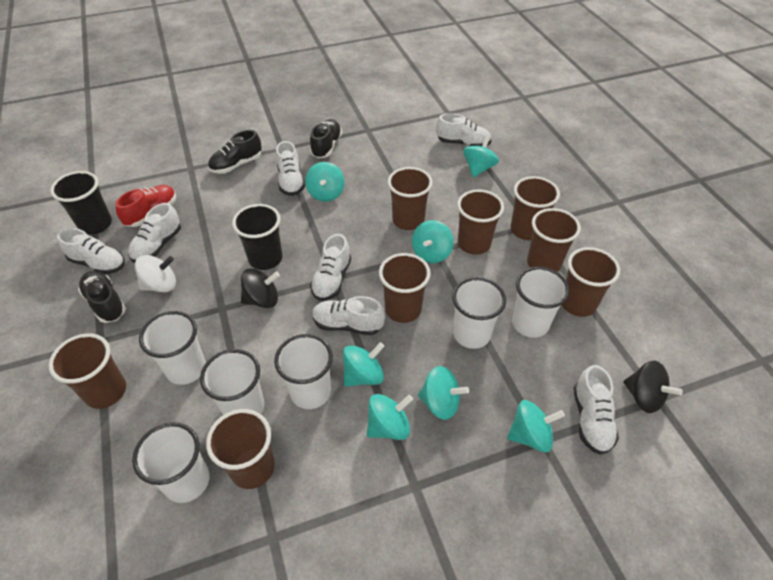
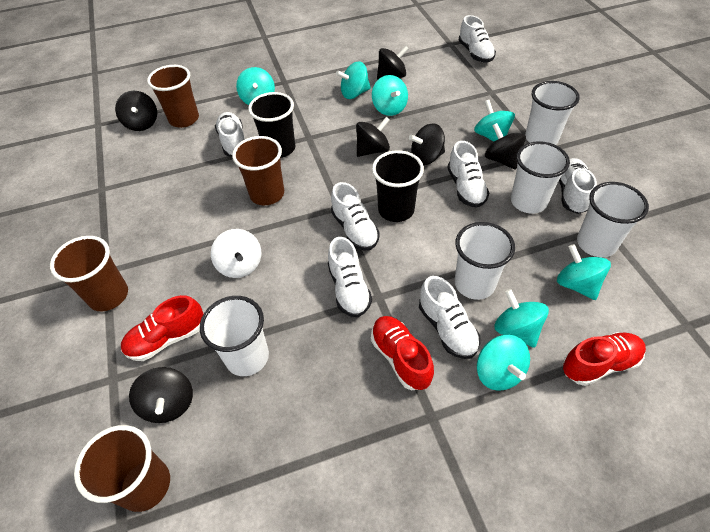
black shoe: 3 -> 0
black spinning top: 2 -> 6
brown cup: 8 -> 4
red shoe: 1 -> 3
white cup: 6 -> 5

